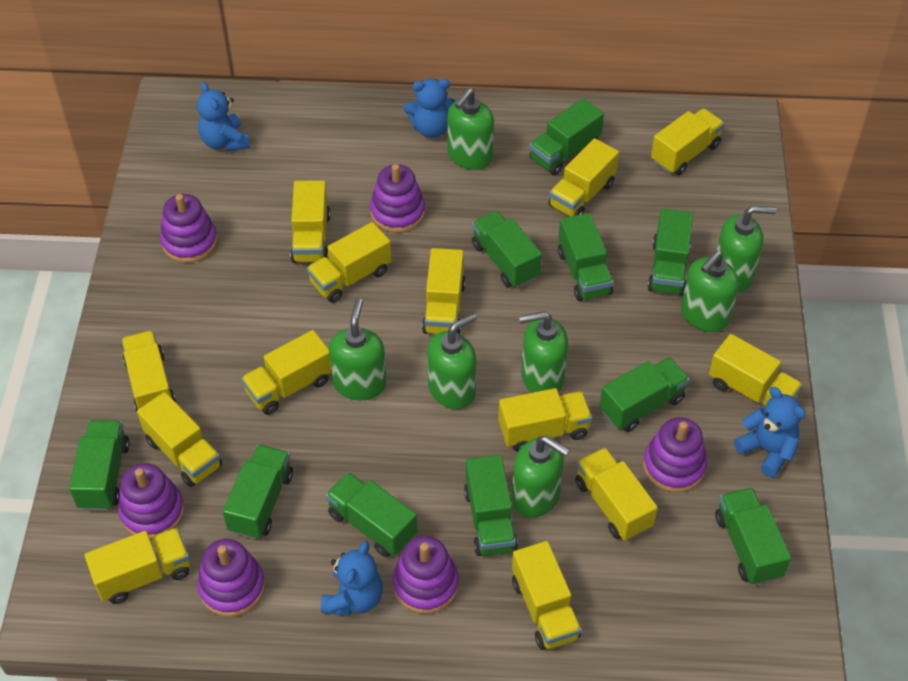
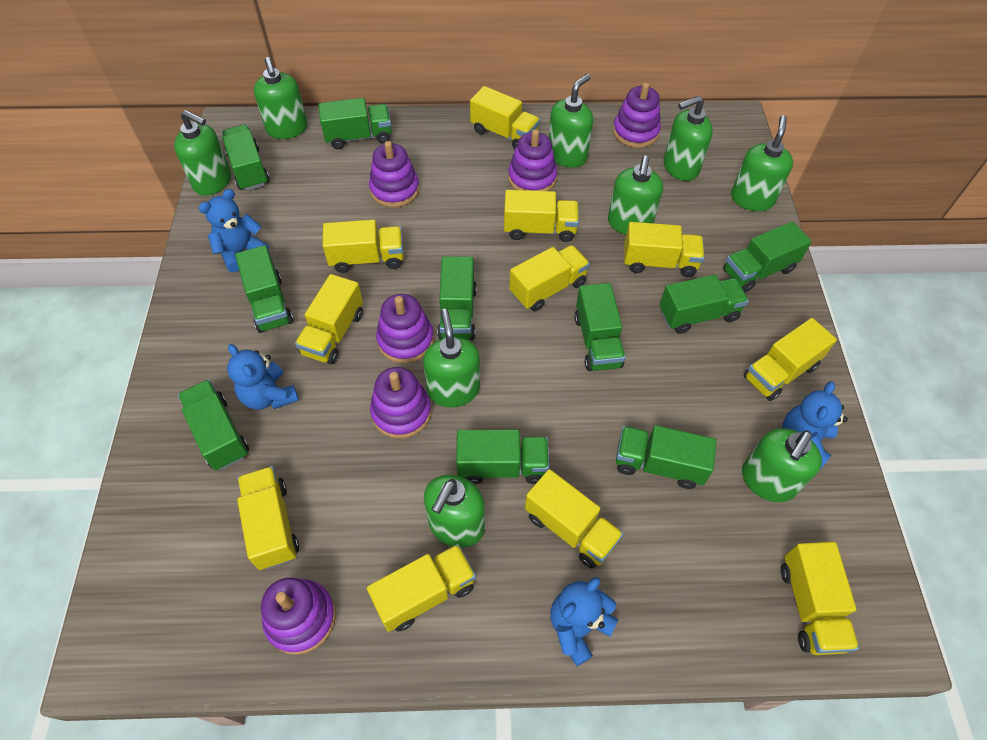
green soap dispenser: 7 -> 9
yellow truck: 13 -> 11

